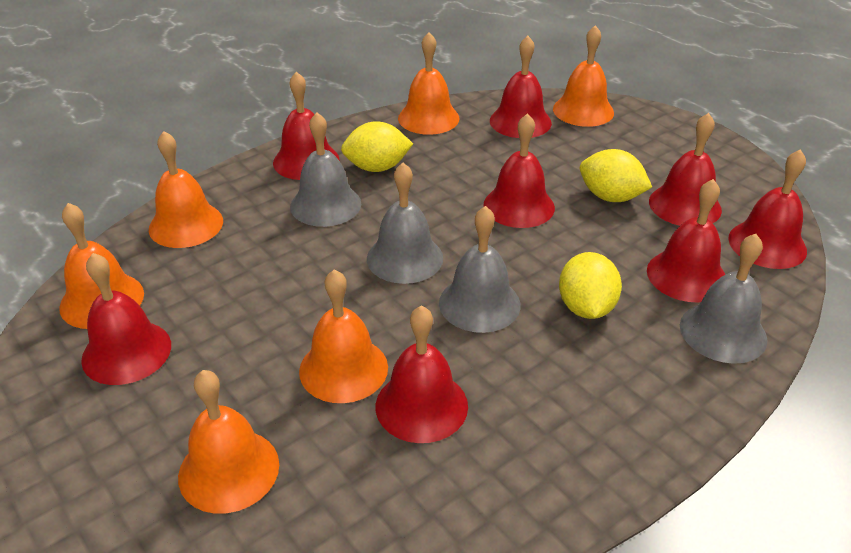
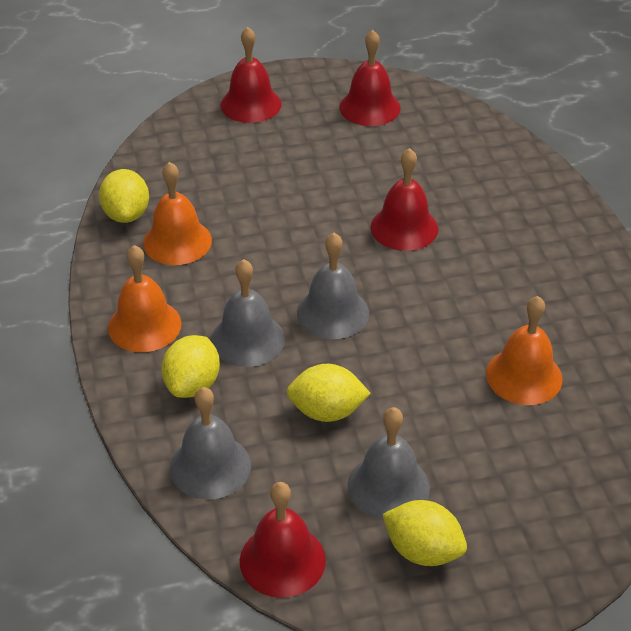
orange bell: 6 -> 3
red bell: 8 -> 4
yellow lemon: 3 -> 4

